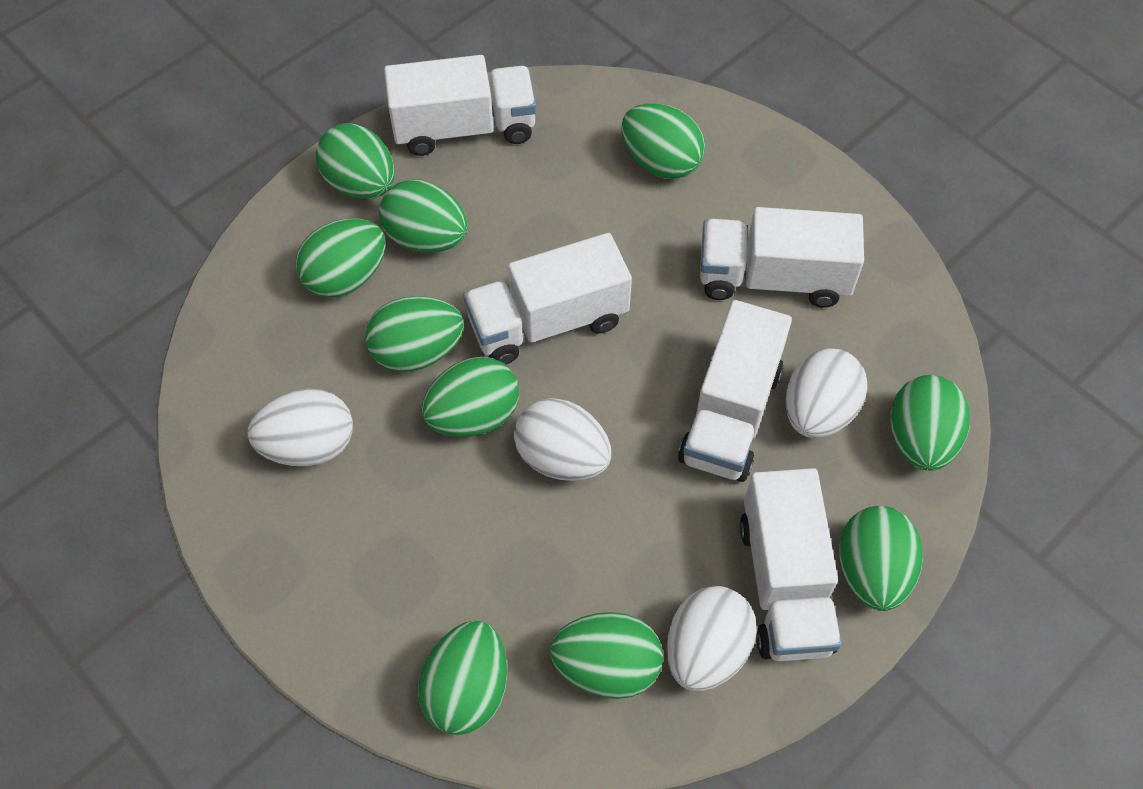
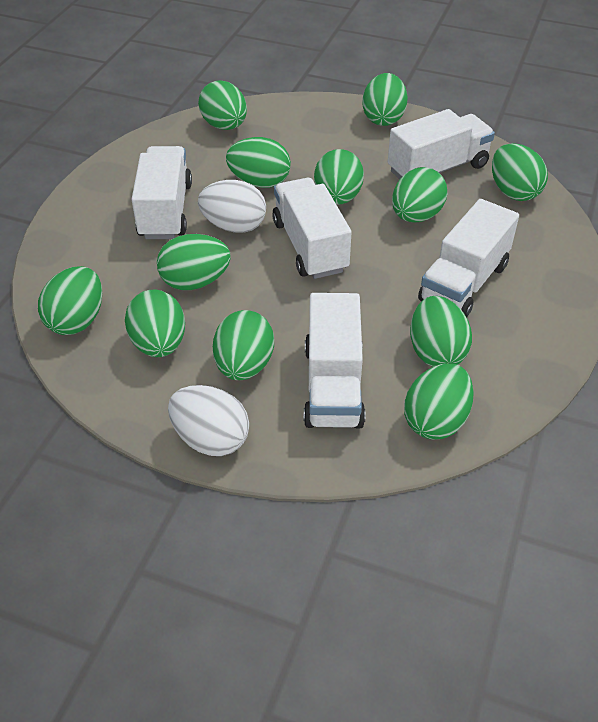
green egg: 10 -> 12
white egg: 4 -> 2

